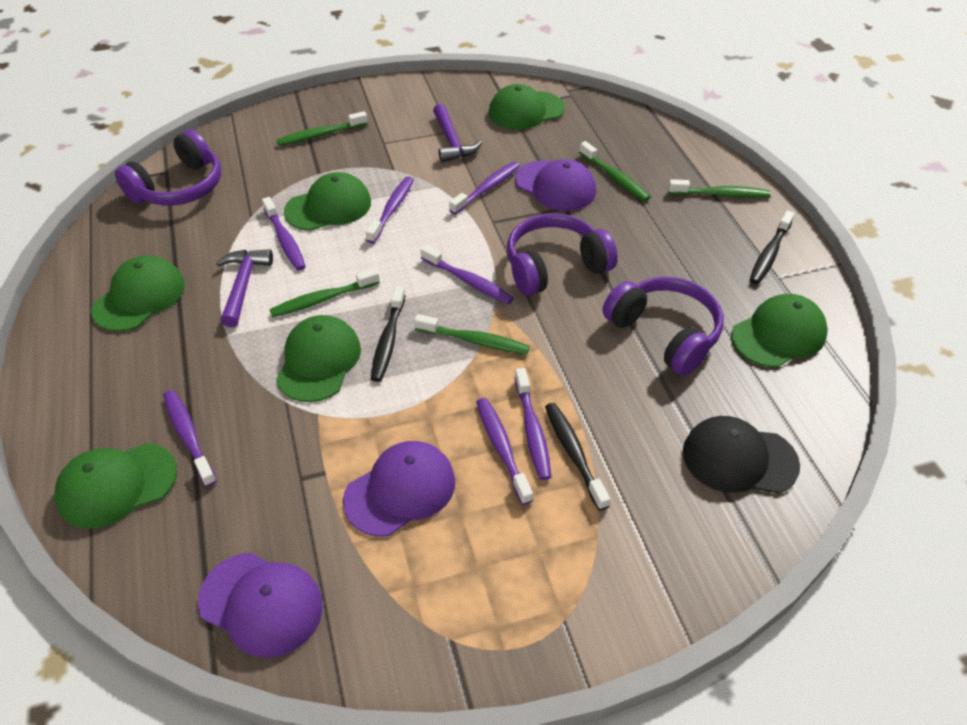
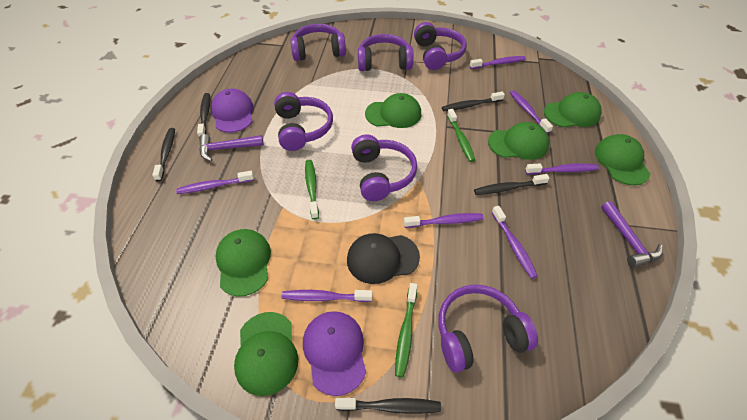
black toothbrush: 3 -> 5
green toothbrush: 5 -> 3
purple cap: 3 -> 2
purple headphones: 3 -> 6

